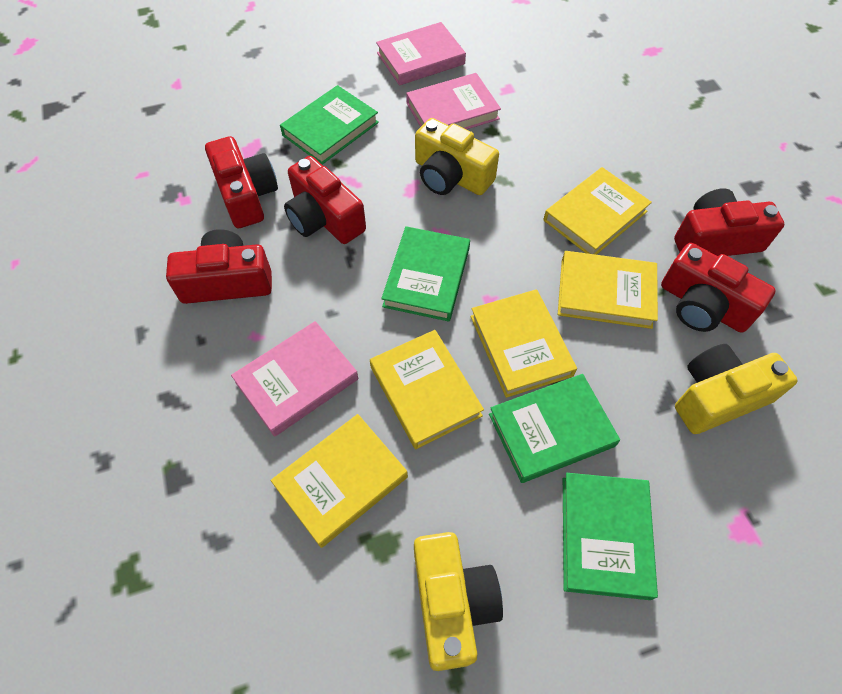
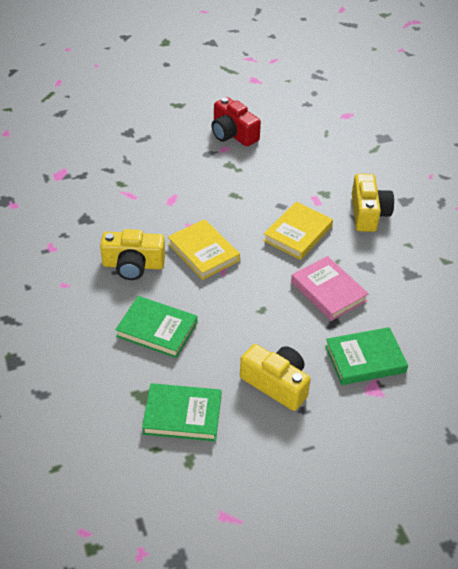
green book: 4 -> 3
pink book: 3 -> 1
red camera: 5 -> 1
yellow book: 5 -> 2

